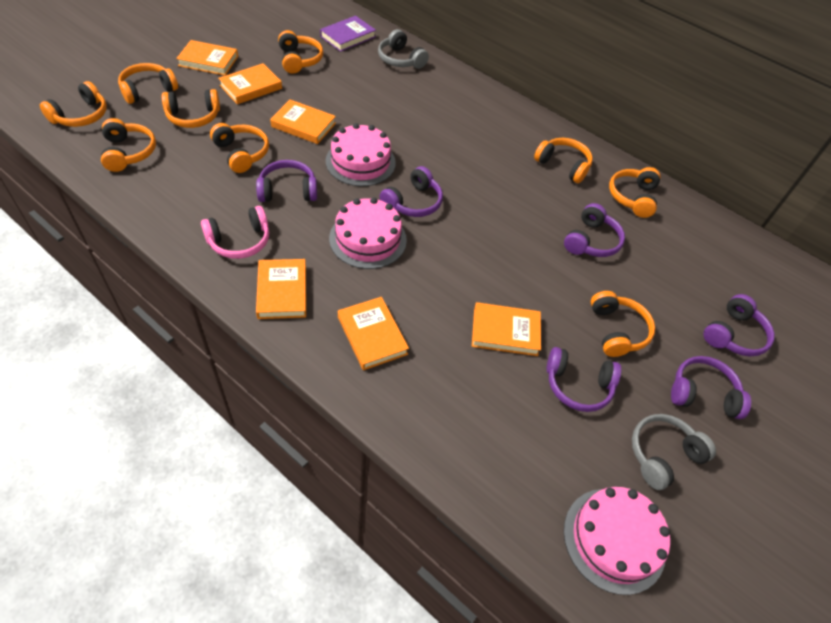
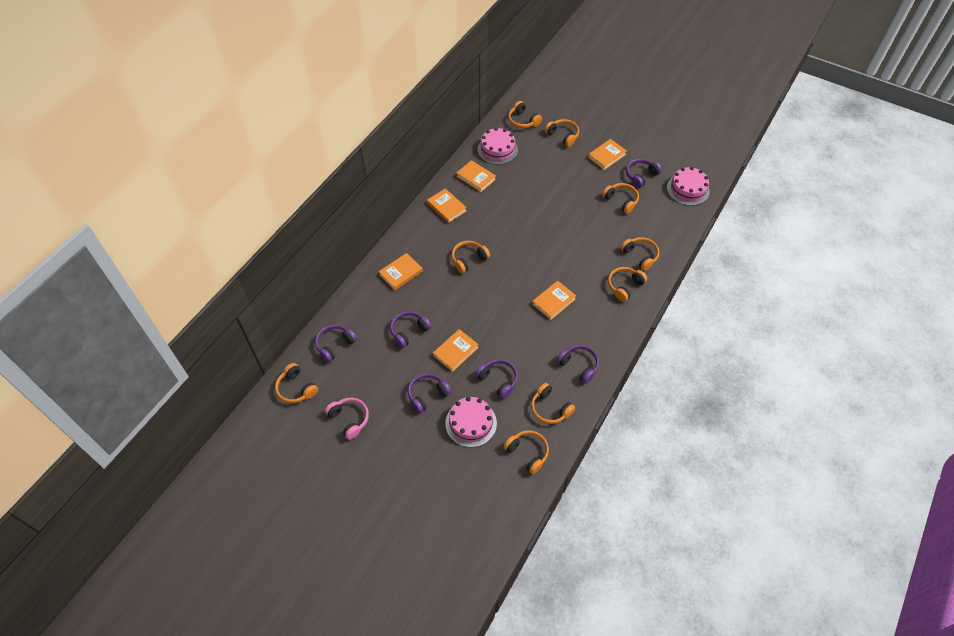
grey headphones: 2 -> 0
purple book: 1 -> 0

